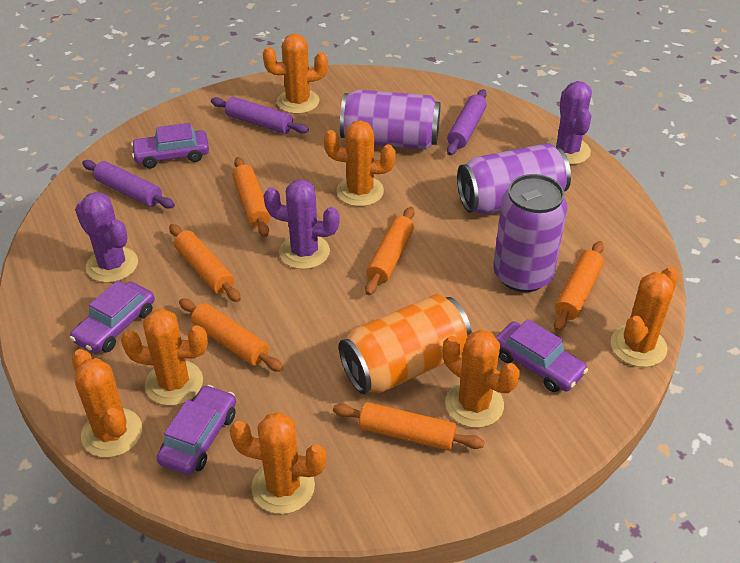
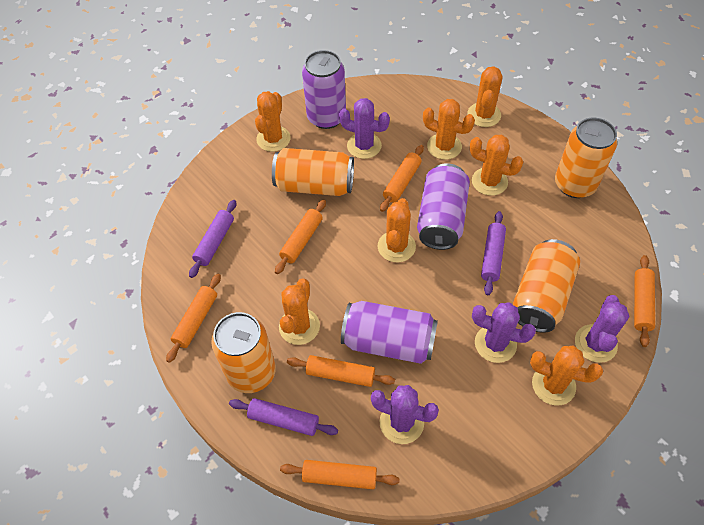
orange can: 1 -> 4
purple cactus: 3 -> 4
purple car: 4 -> 0

